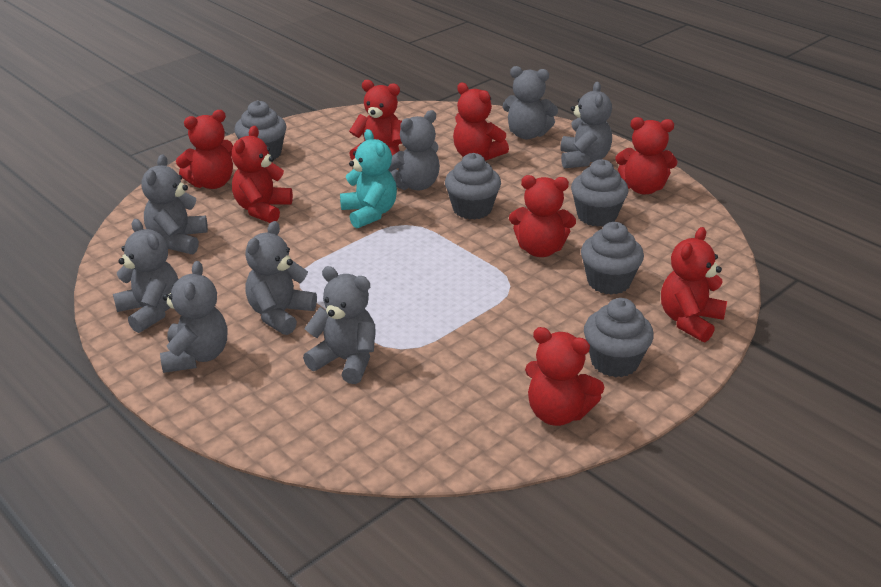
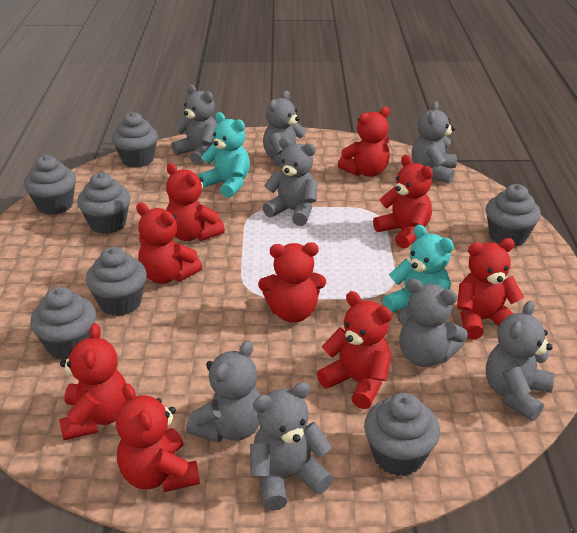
grey cupcake: 5 -> 7
red teddy bear: 8 -> 9
turquoise teddy bear: 1 -> 2

